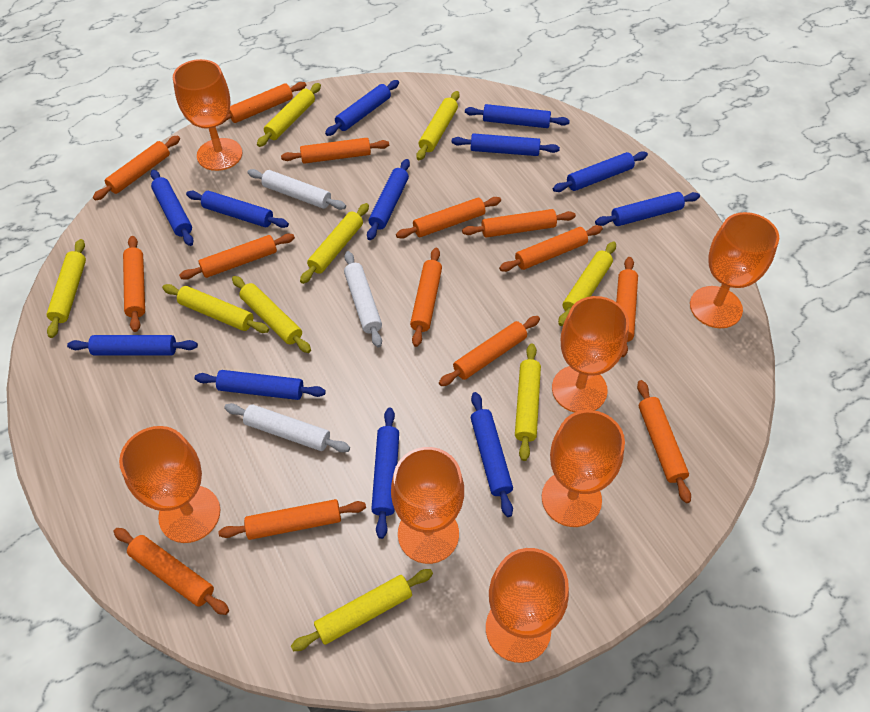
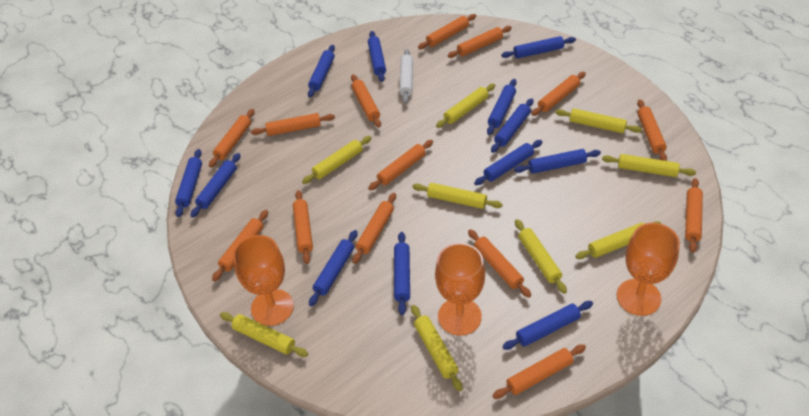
orange goblet: 7 -> 3
white rolling pin: 3 -> 1

